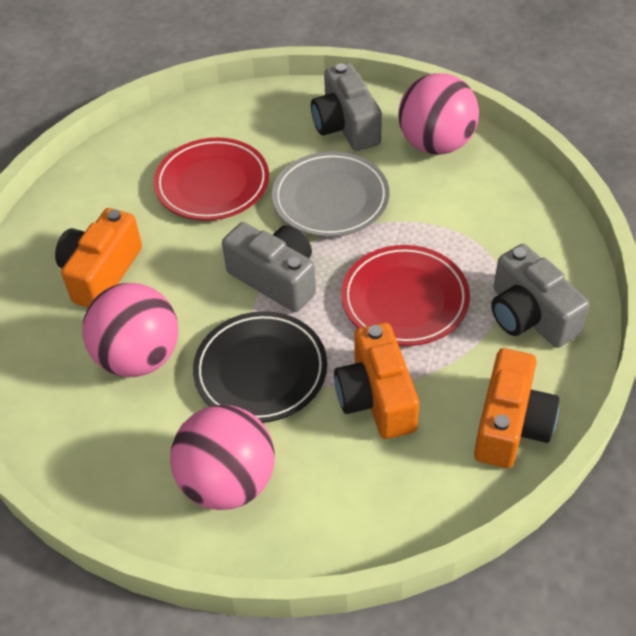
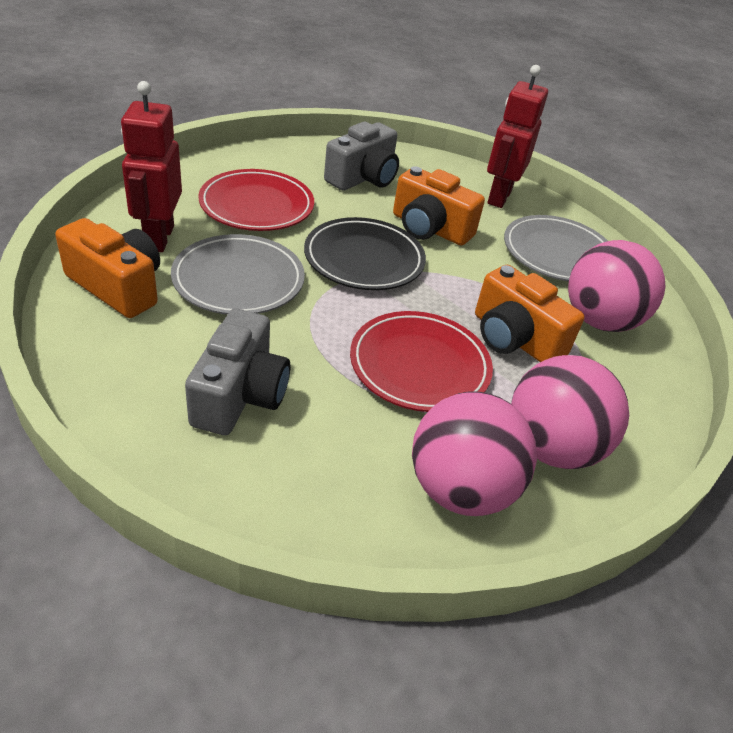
grey camera: 3 -> 2
grey plate: 1 -> 2
red robot: 0 -> 2

